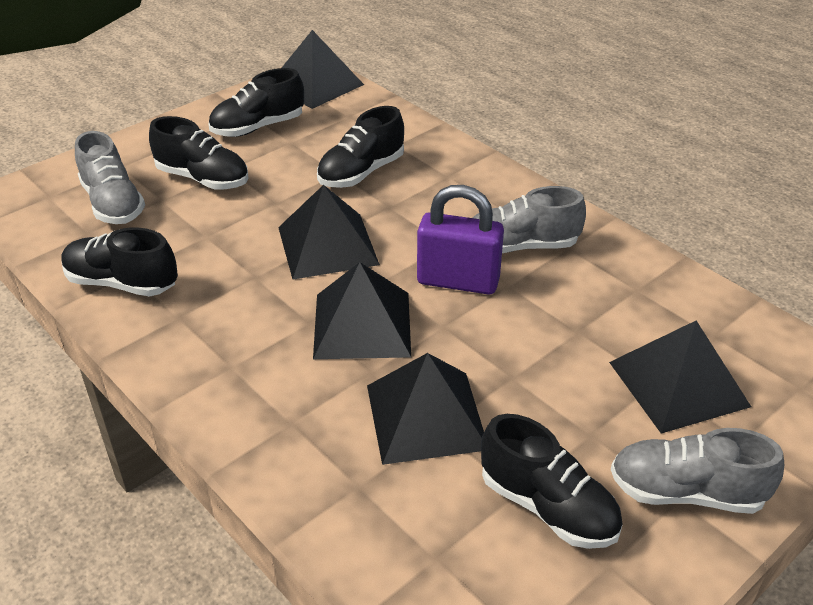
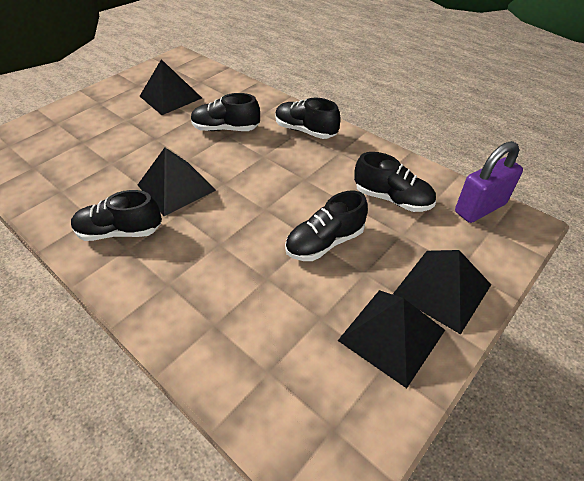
black pyramid: 5 -> 4
grey shoe: 3 -> 0

